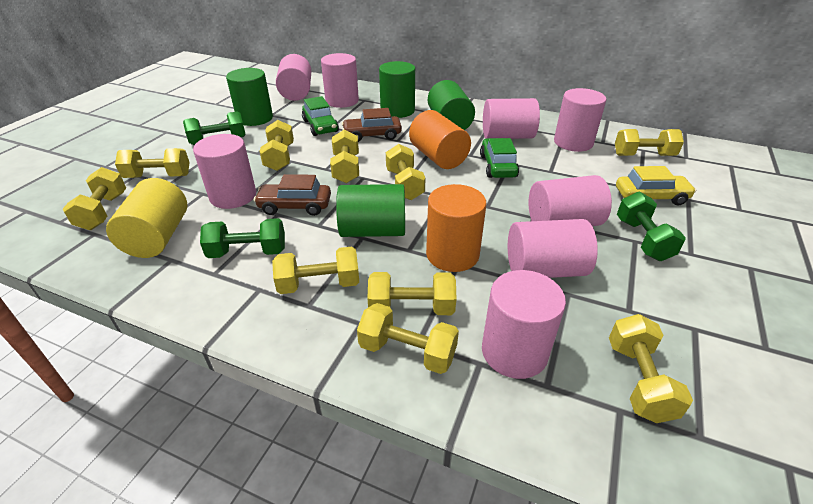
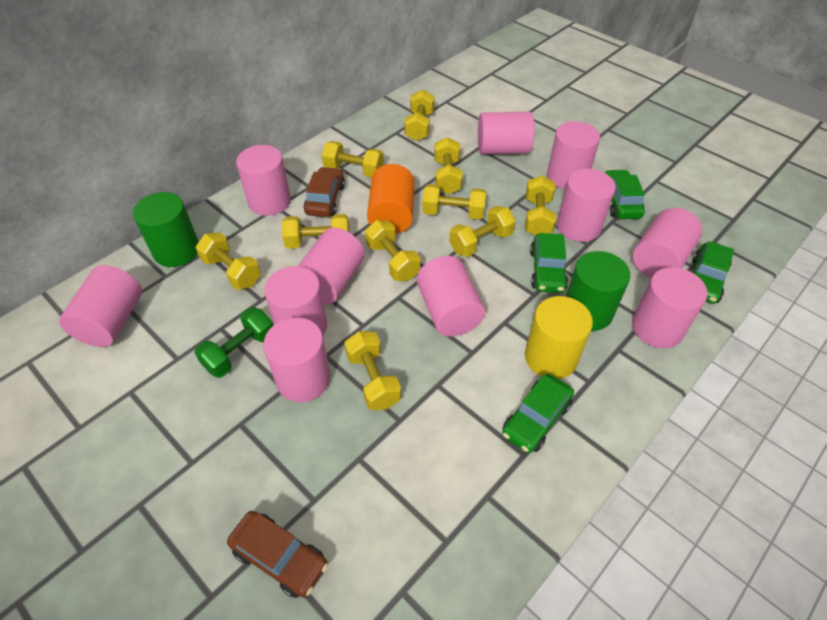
green car: 2 -> 4
green cylinder: 4 -> 2
green dumbbell: 3 -> 1
orange cylinder: 2 -> 1
pink cylinder: 8 -> 11
yellow car: 1 -> 0

